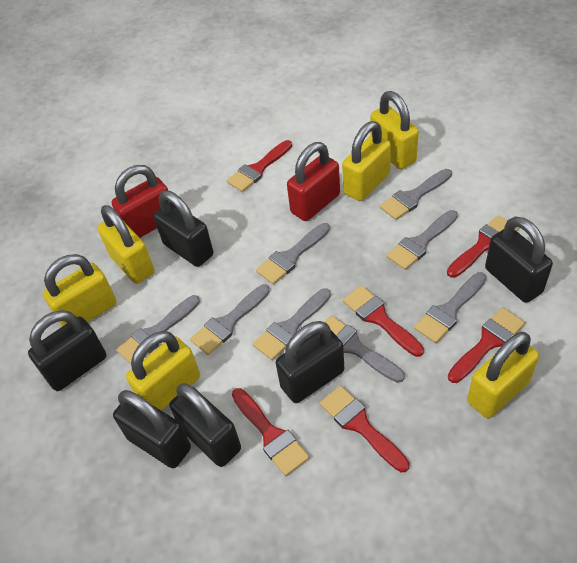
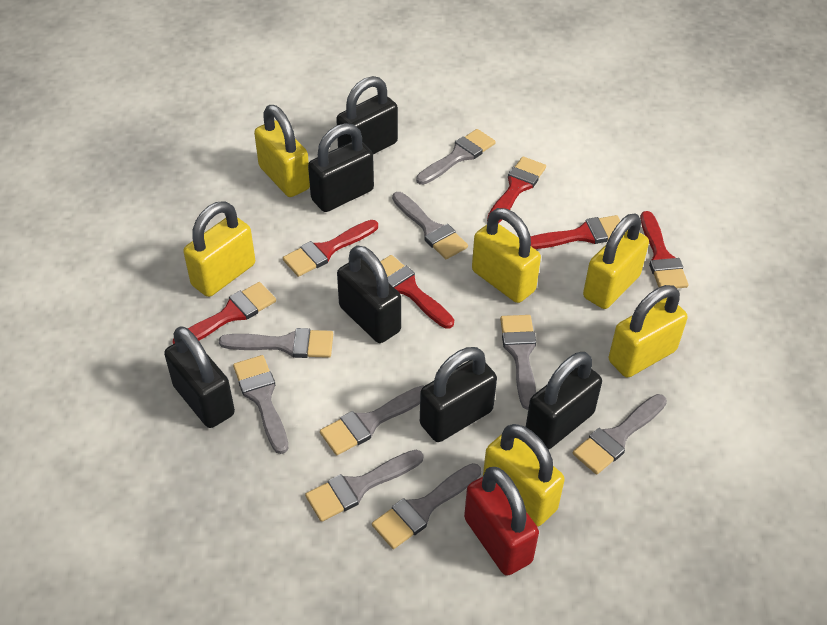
grey brush: 8 -> 9
red padlock: 2 -> 1

